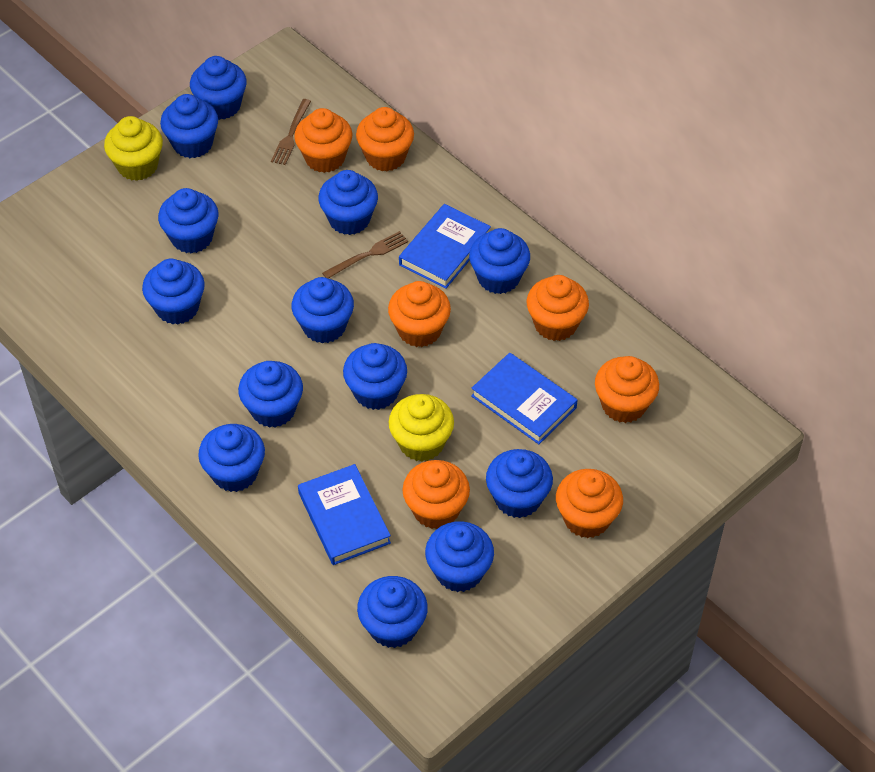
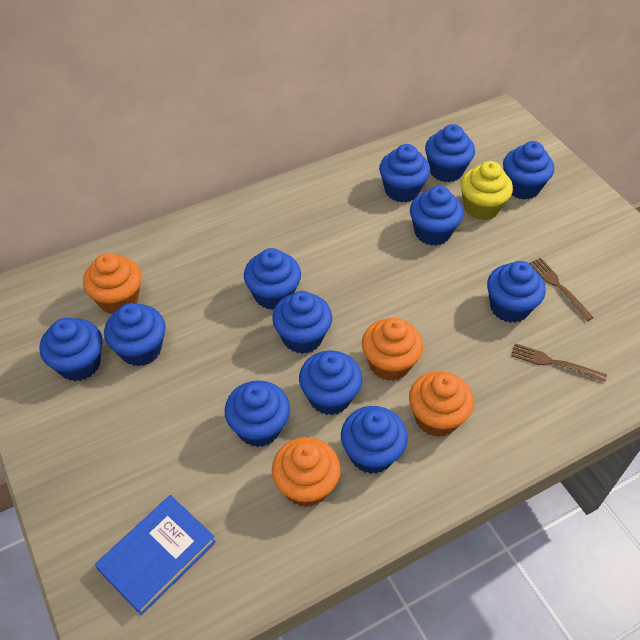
blue book: 3 -> 1
blue cupcake: 13 -> 12
orange cupcake: 7 -> 4
yellow cupcake: 2 -> 1

